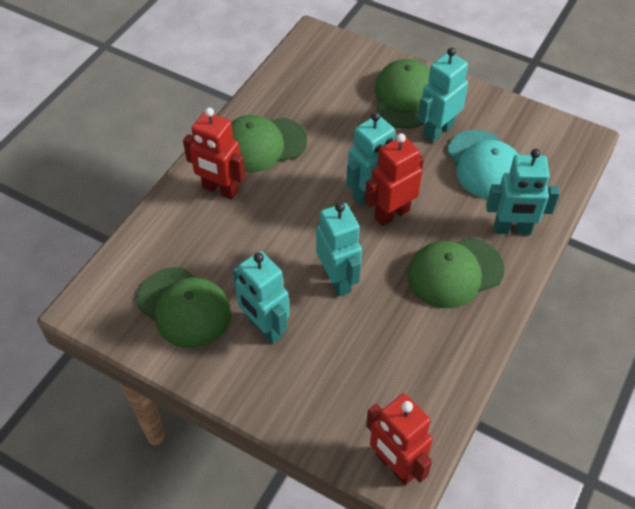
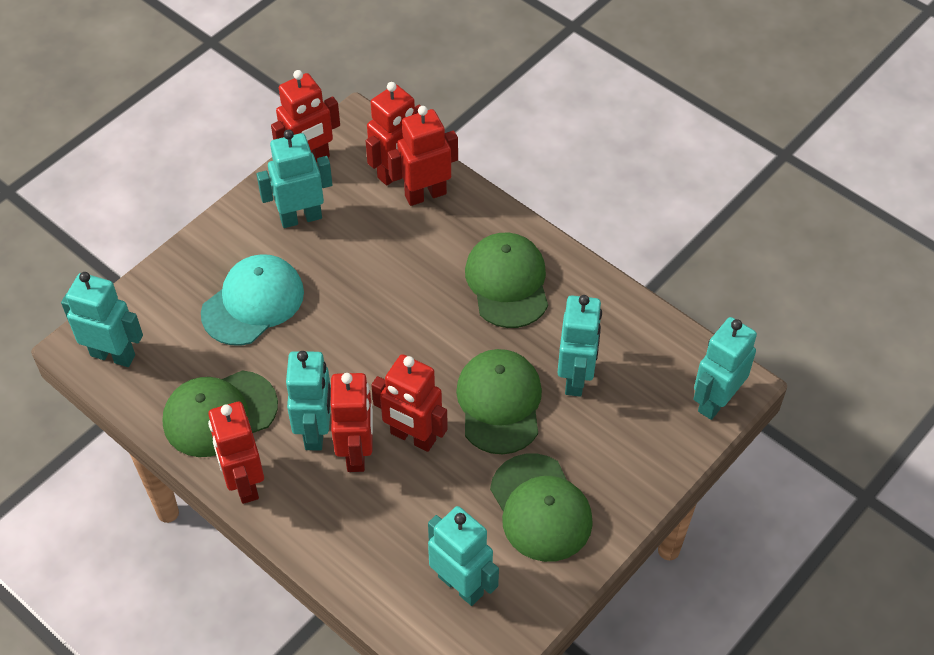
red robot: 3 -> 6
turquoise robot: 5 -> 6

